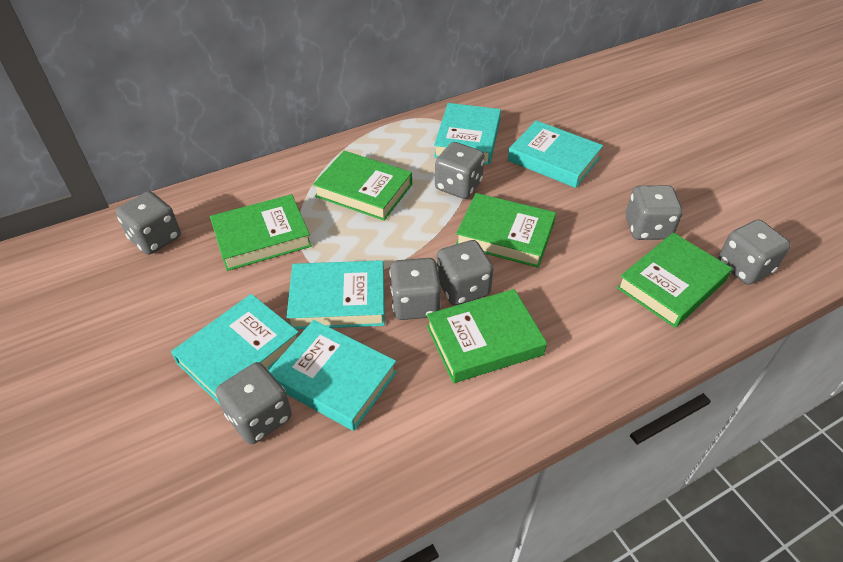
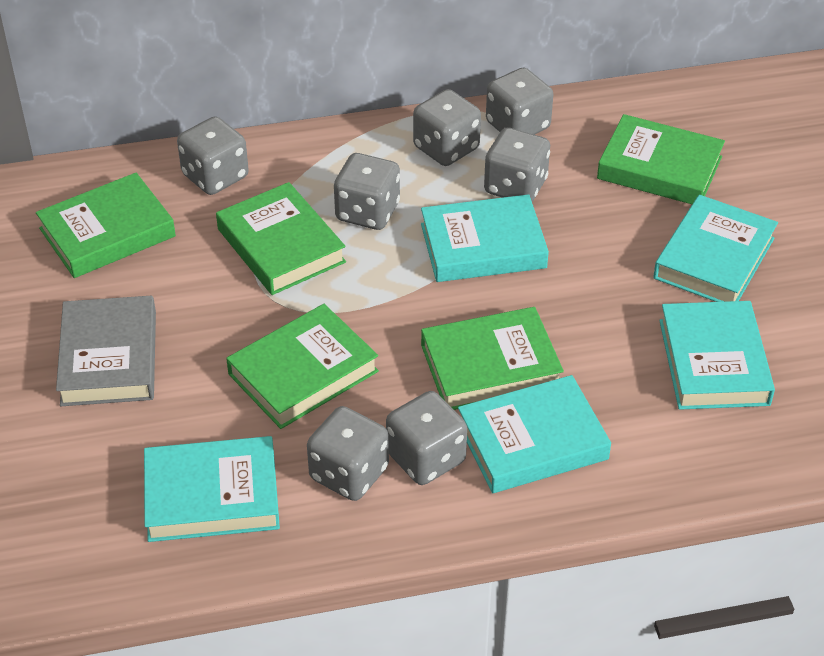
grey book: 0 -> 1

